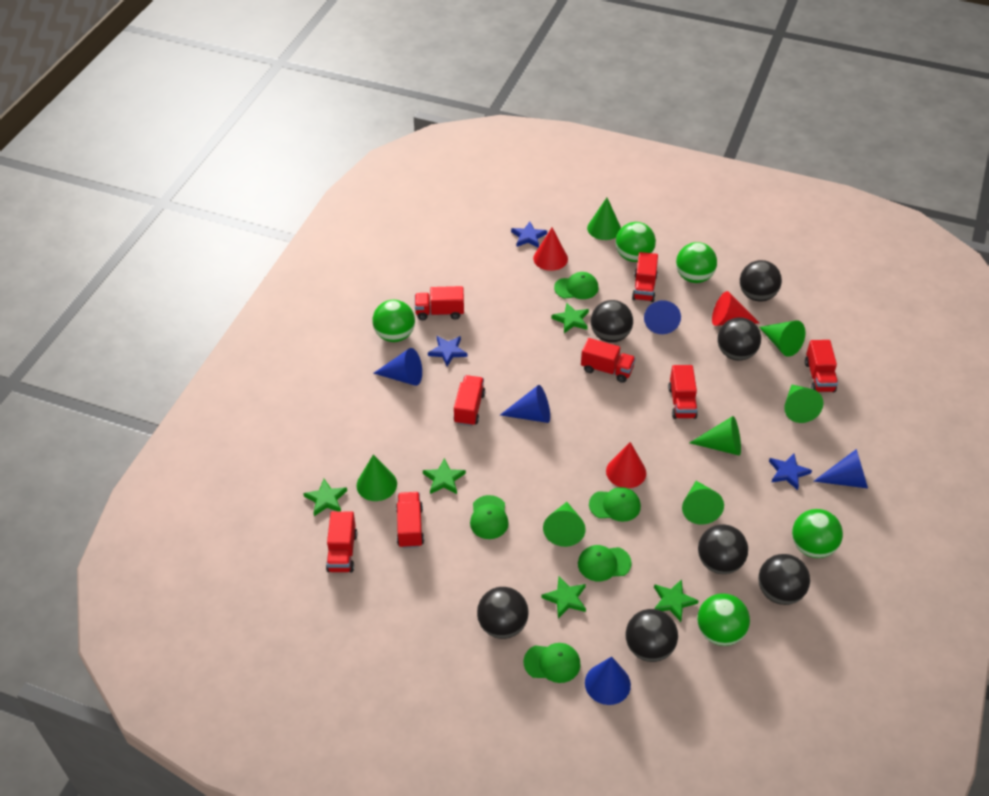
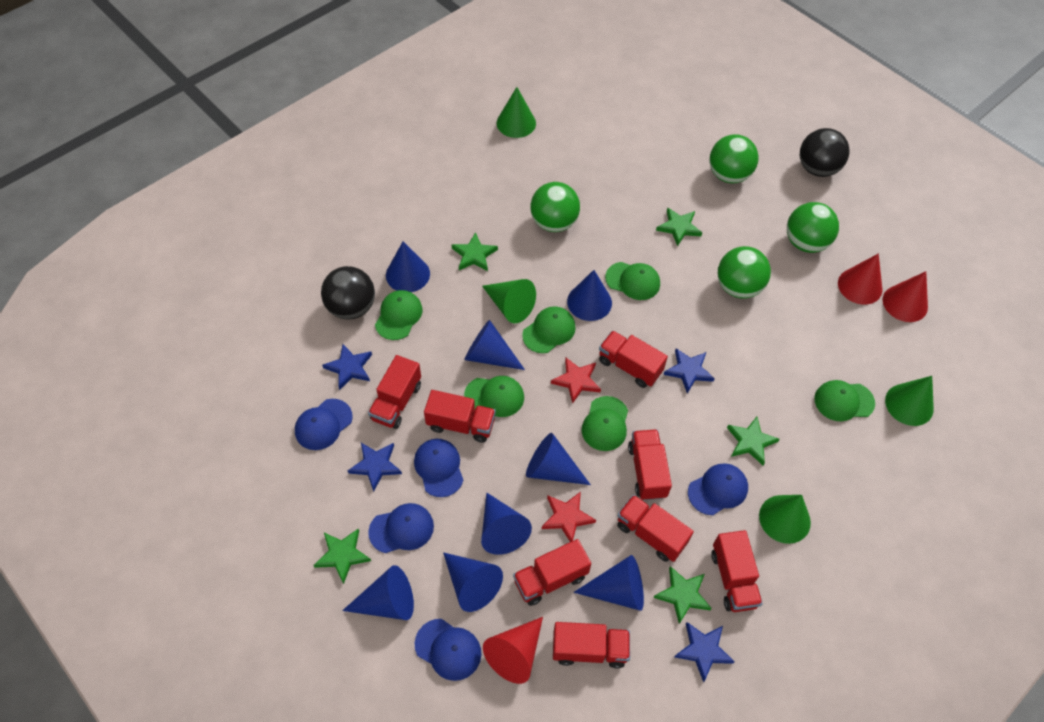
black ball: 7 -> 2
blue cap: 0 -> 5
blue cone: 5 -> 8
blue star: 3 -> 4
green ball: 5 -> 4
green cap: 5 -> 6
green cone: 7 -> 4
red star: 0 -> 2

